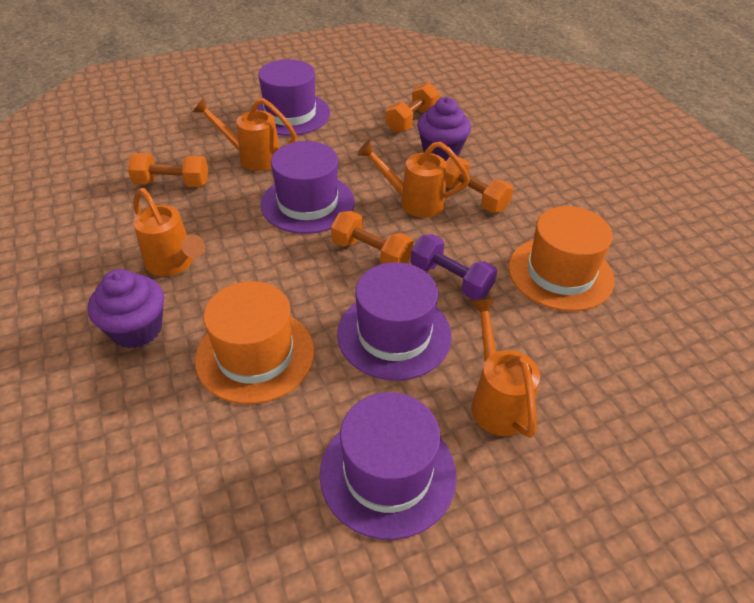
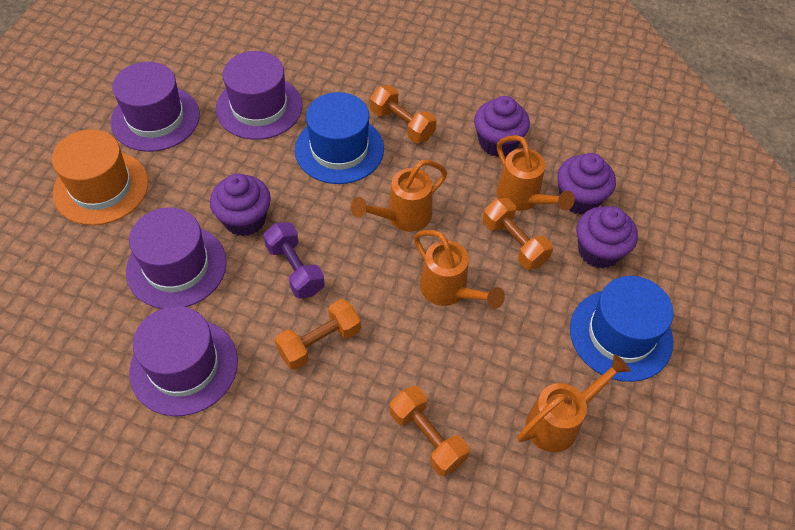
blue hat: 0 -> 2
orange hat: 2 -> 1
purple cupcake: 2 -> 4

